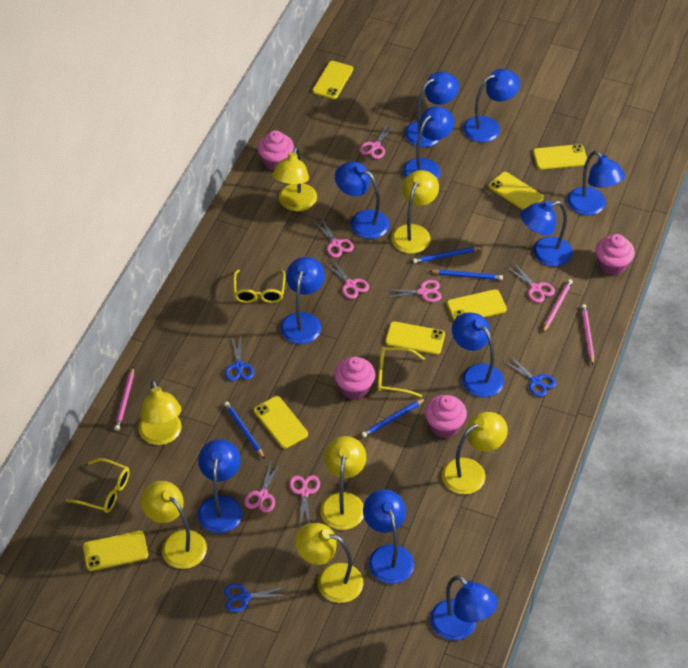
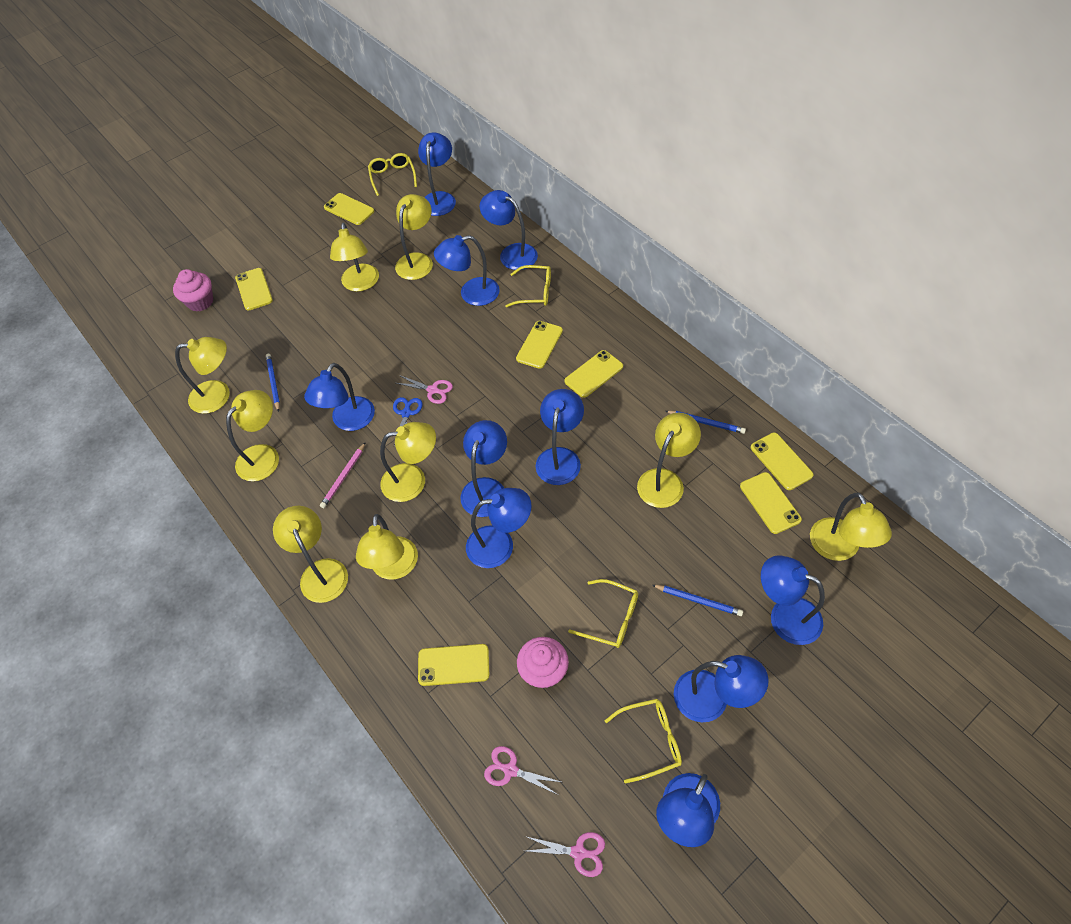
blue lamp: 11 -> 10
blue pencil: 4 -> 3
blue scissors: 3 -> 1
pink cupcake: 4 -> 2
pink pencil: 3 -> 1
pink scissors: 7 -> 3
yellow glasses: 3 -> 4
yellow lamp: 7 -> 9

